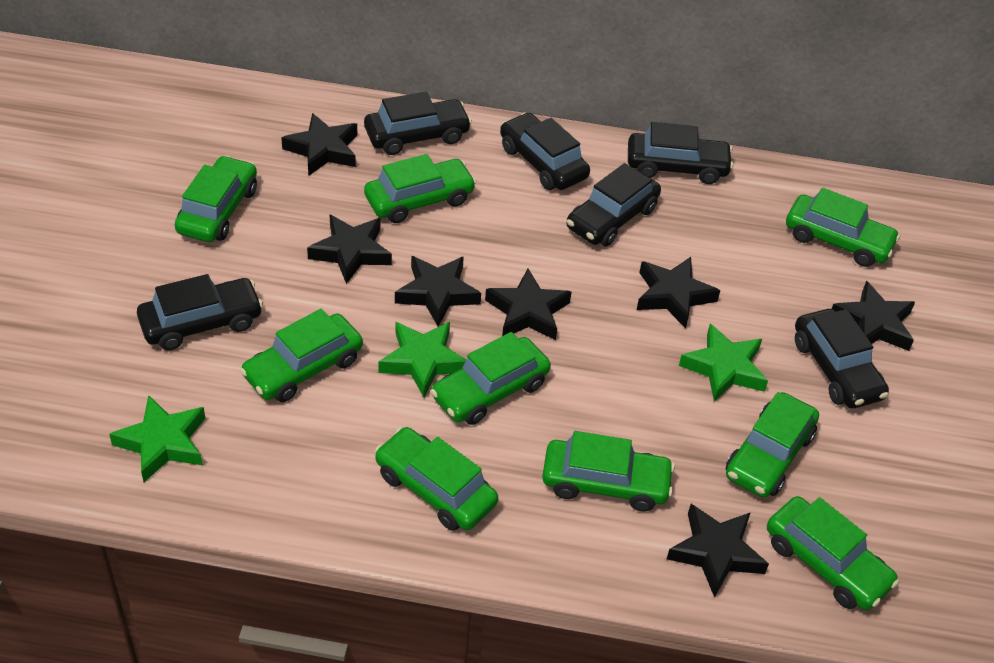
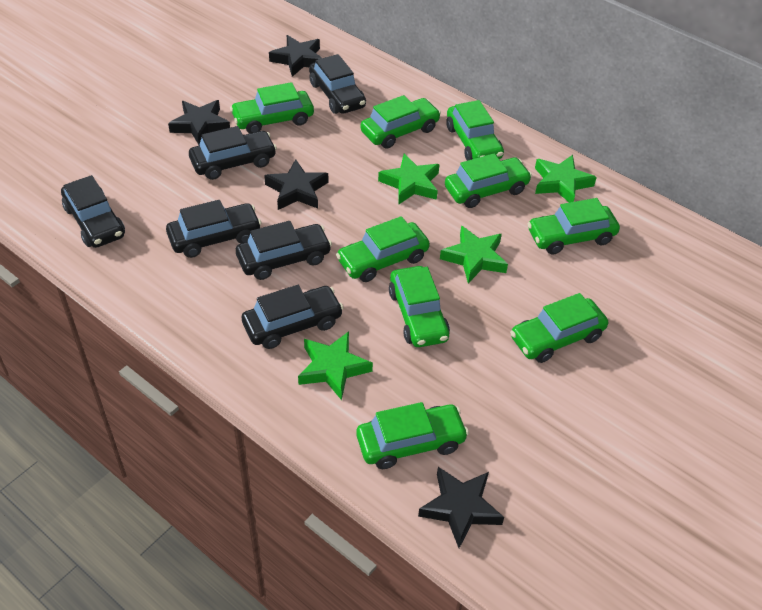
black star: 7 -> 4
green star: 3 -> 4

